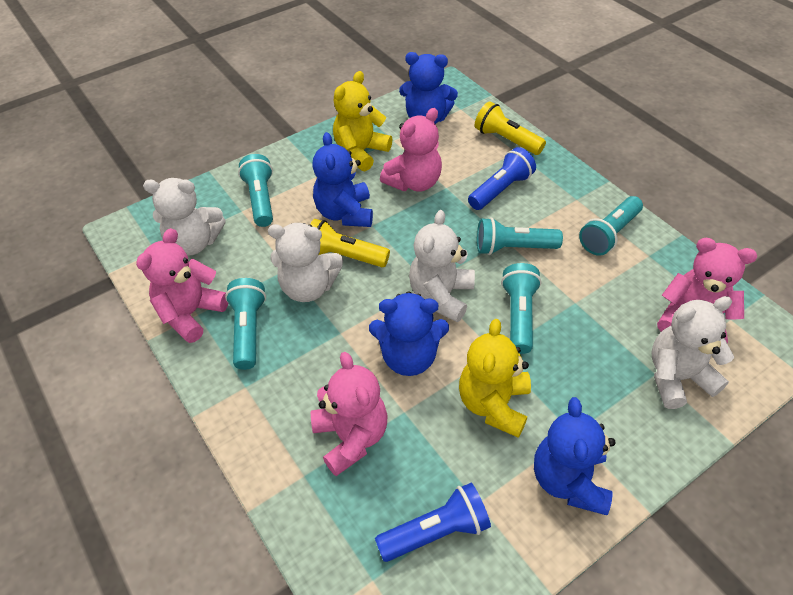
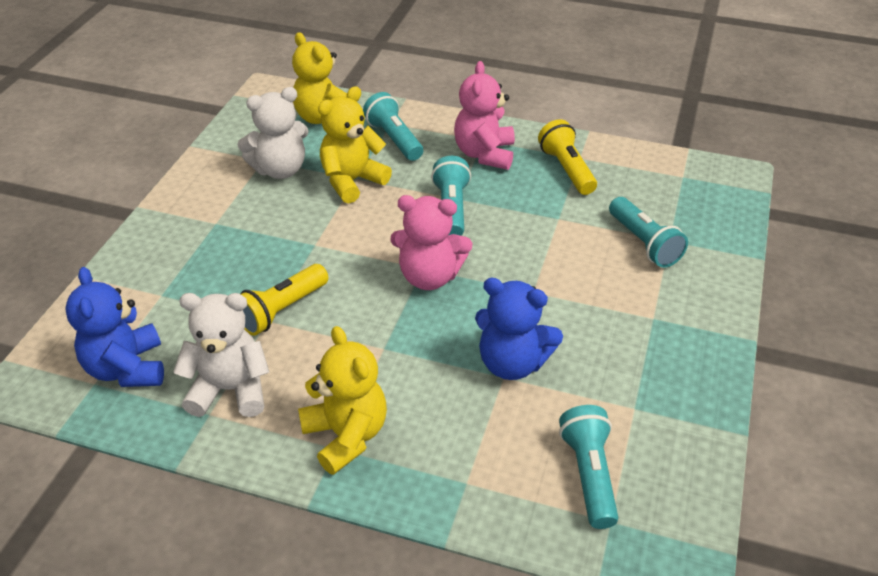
blue flashlight: 2 -> 0
blue teddy bear: 4 -> 2
pink teddy bear: 4 -> 2
turquoise flashlight: 5 -> 4
white teddy bear: 4 -> 2
yellow teddy bear: 2 -> 3

